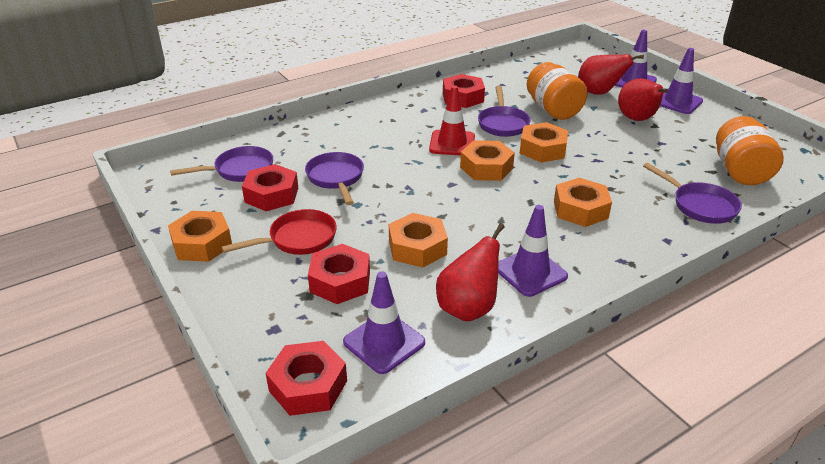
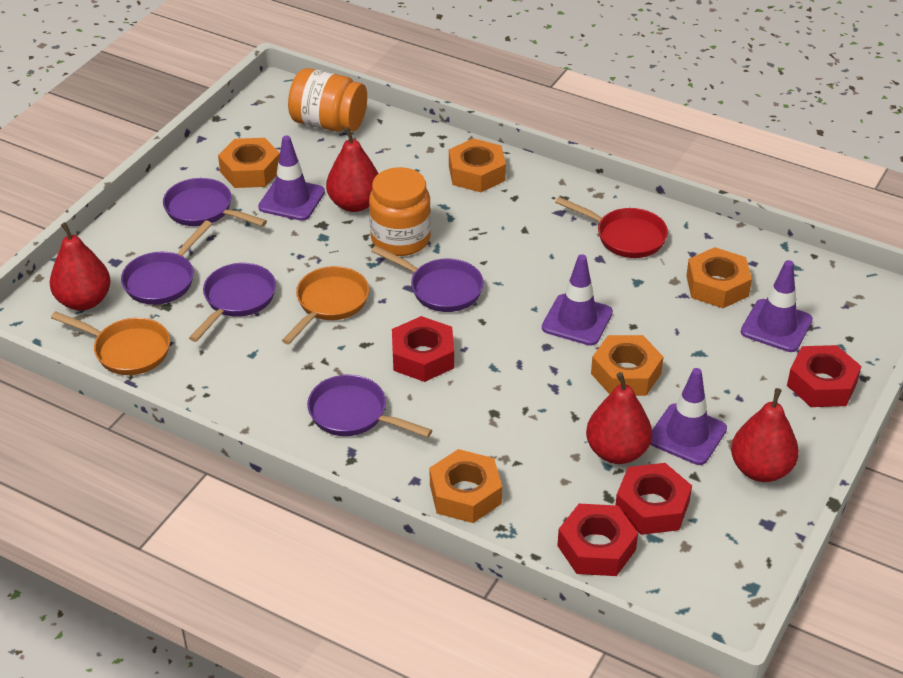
orange pan: 0 -> 2
purple pan: 4 -> 5
red pear: 3 -> 4
red traffic cone: 1 -> 0

